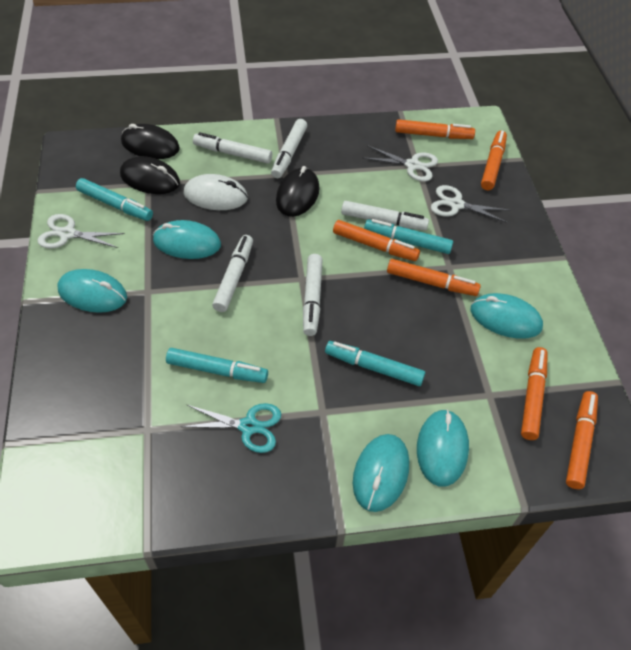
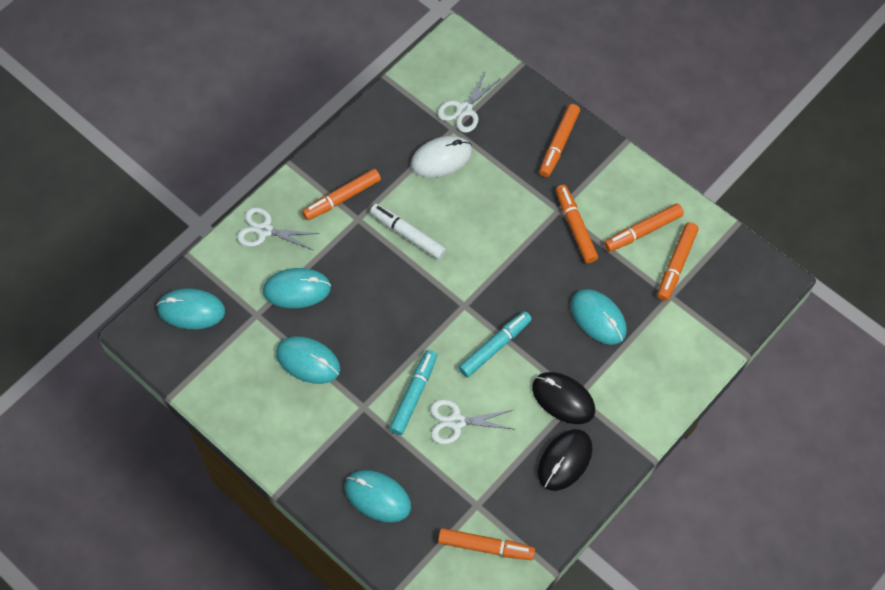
black mouse: 3 -> 2
turquoise marker: 4 -> 2
turquoise scissors: 1 -> 0
white marker: 5 -> 1

